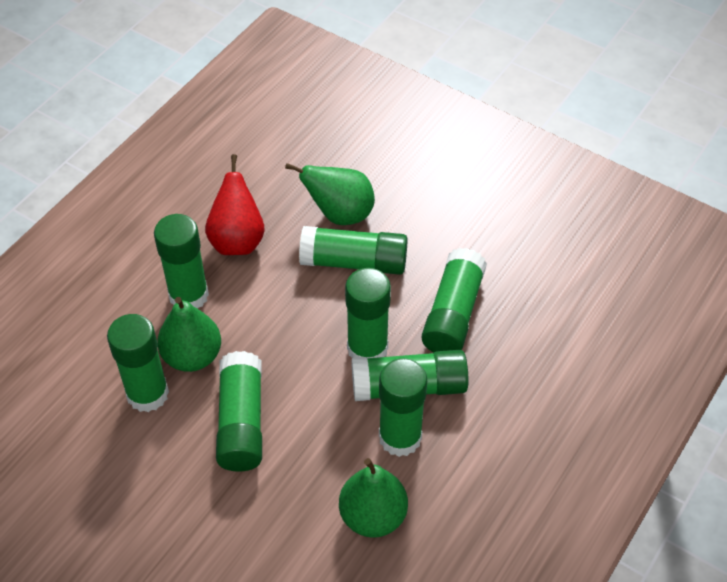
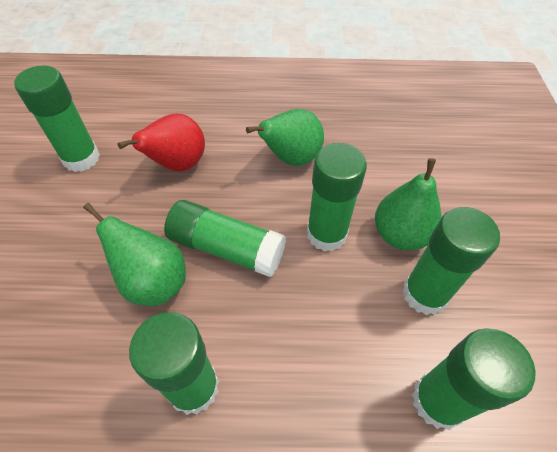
green glue stick: 8 -> 6

